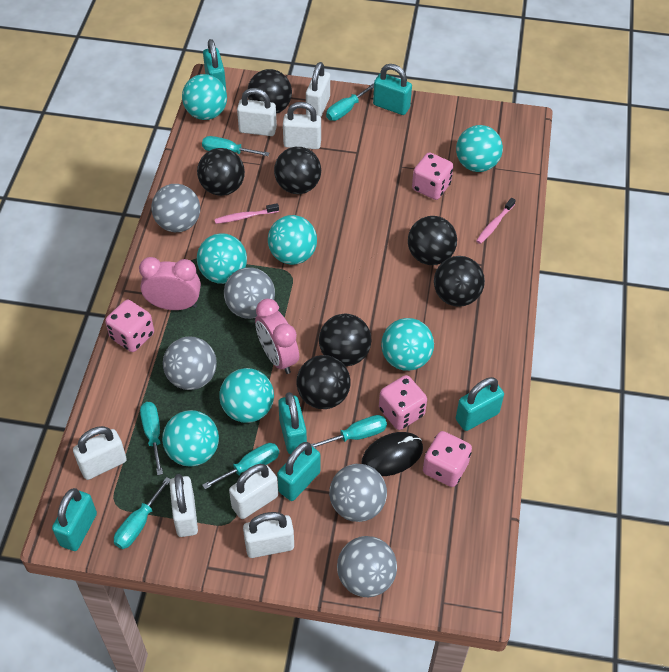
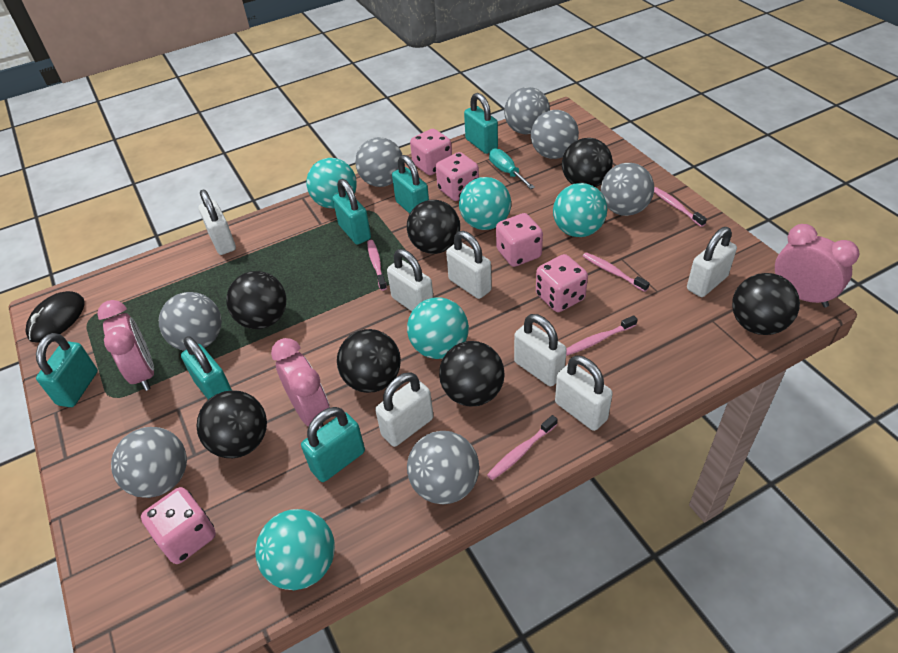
grey ball: 5 -> 7
pink clock: 2 -> 3
pink dice: 4 -> 5
pink toothbrush: 2 -> 5
turquoise ball: 7 -> 5
turquoise screwdriver: 6 -> 1

